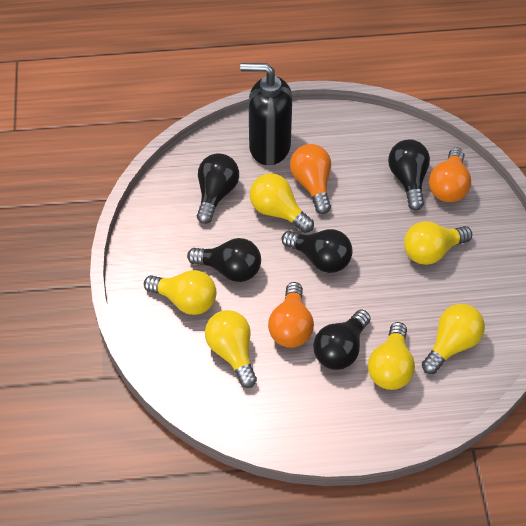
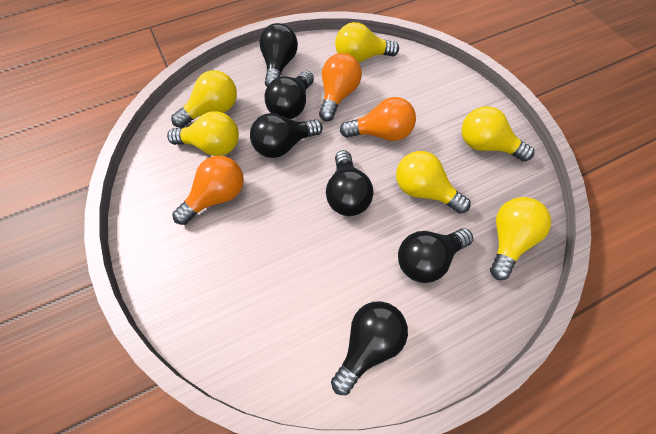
black light bulb: 5 -> 6
black soap dispenser: 1 -> 0

